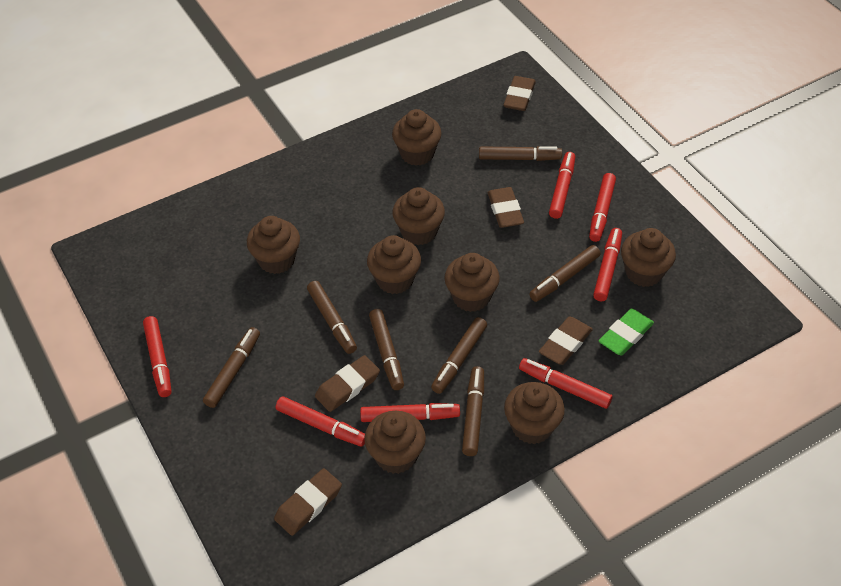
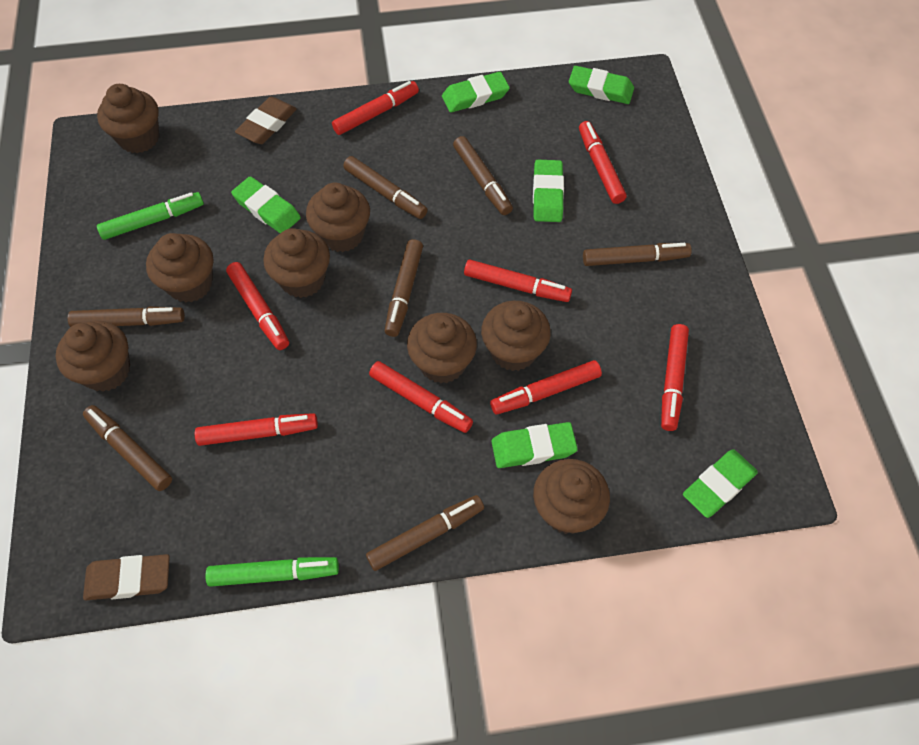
brown eraser: 5 -> 2
green eraser: 1 -> 6
green marker: 0 -> 2
red marker: 7 -> 8

